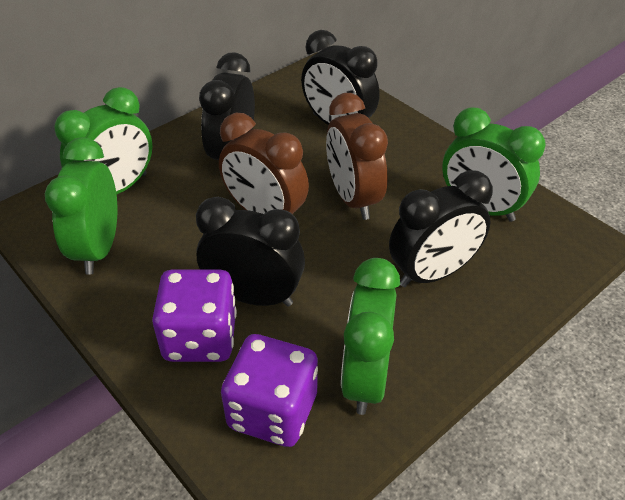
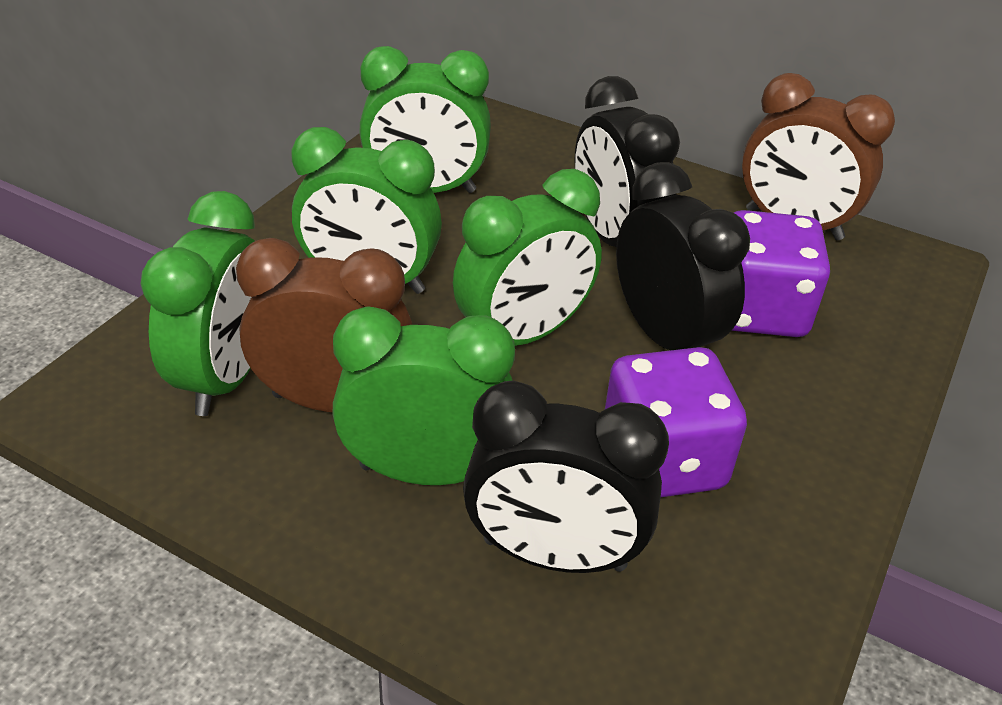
black clock: 4 -> 3
green clock: 4 -> 5

